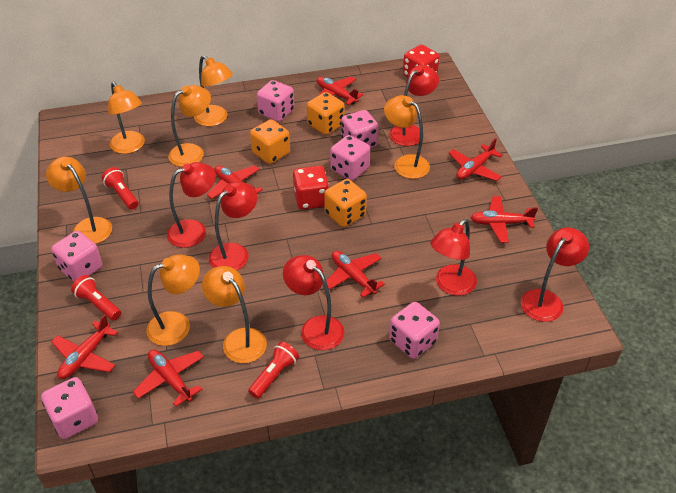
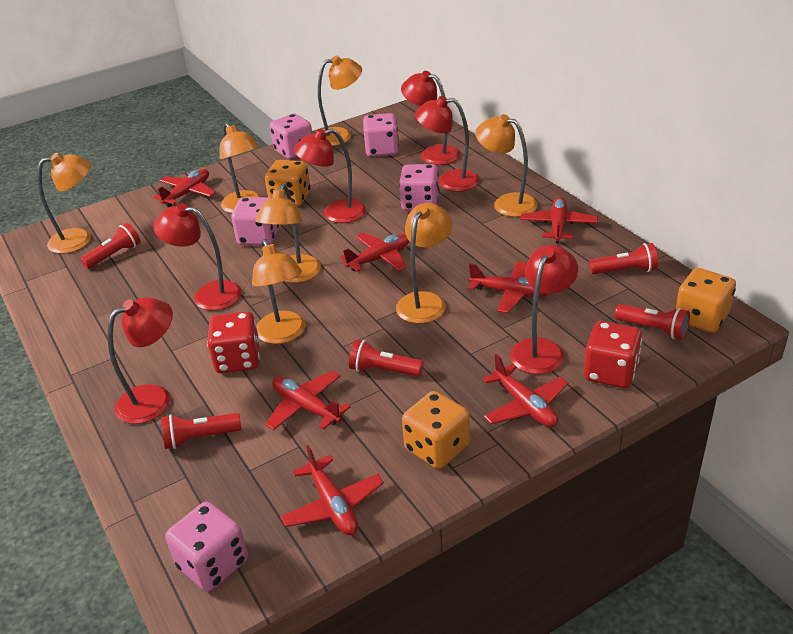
pink dice: 6 -> 5
red flashlight: 3 -> 5

